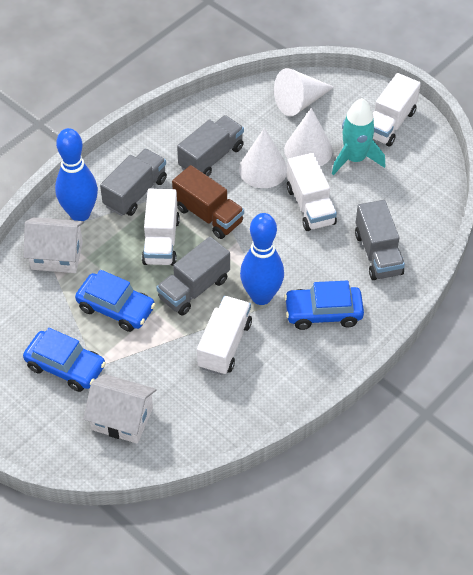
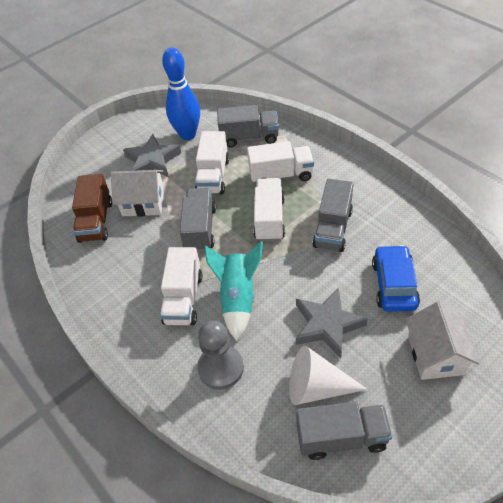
blue bowling pin: 2 -> 1
blue car: 3 -> 1
grey pawn: 0 -> 1
grey star: 0 -> 2
white cone: 3 -> 1

